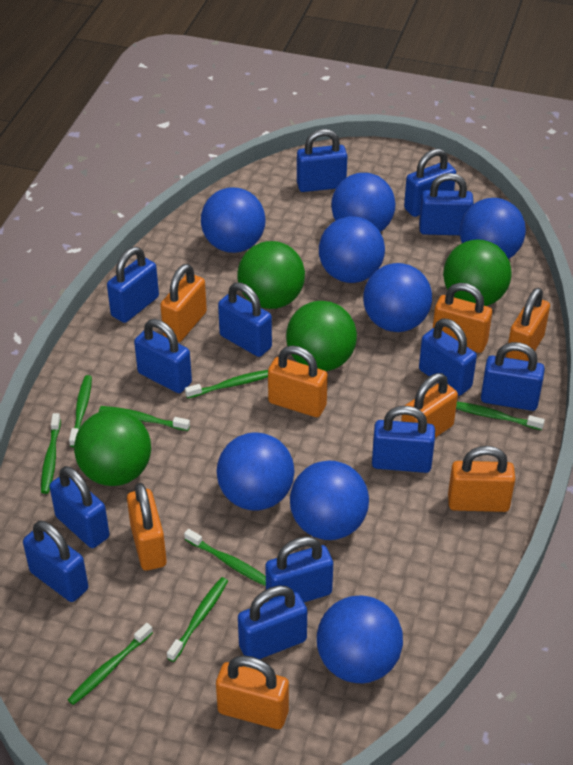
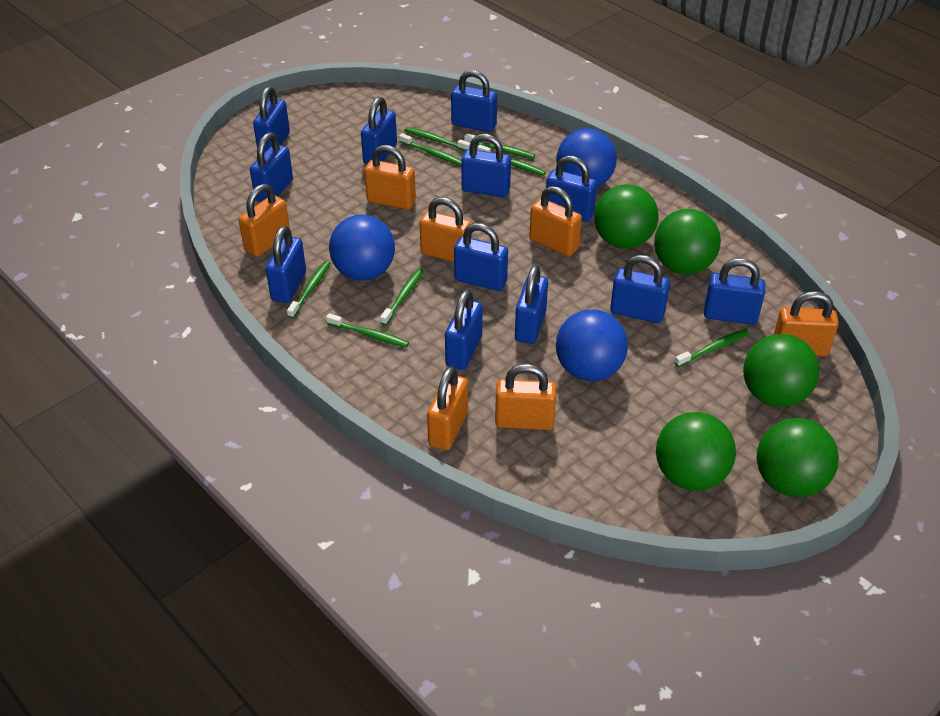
blue ball: 8 -> 3
blue padlock: 13 -> 12
green ball: 4 -> 5
orange padlock: 8 -> 7

